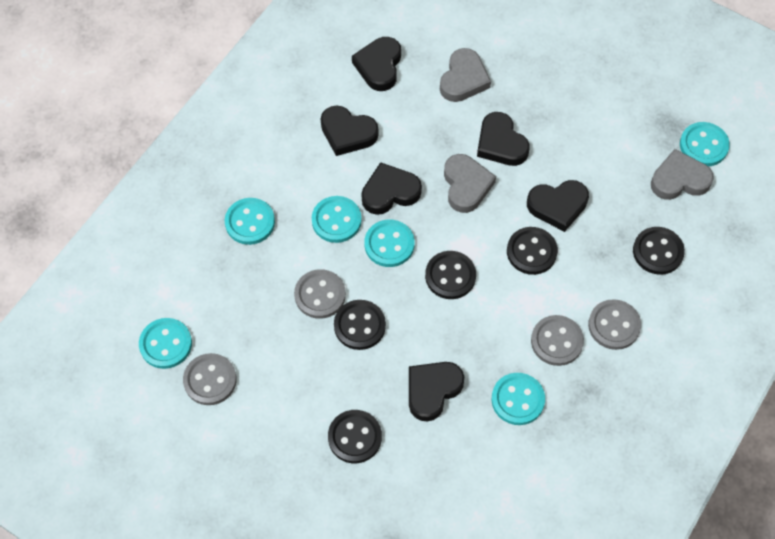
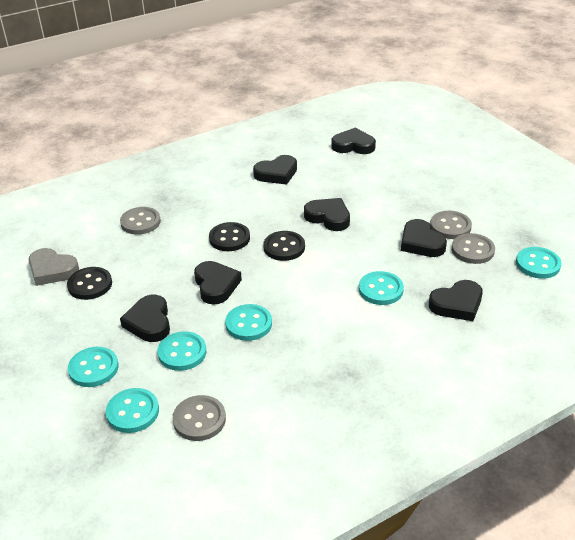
black button: 5 -> 3
black heart: 6 -> 7
grey heart: 3 -> 1

